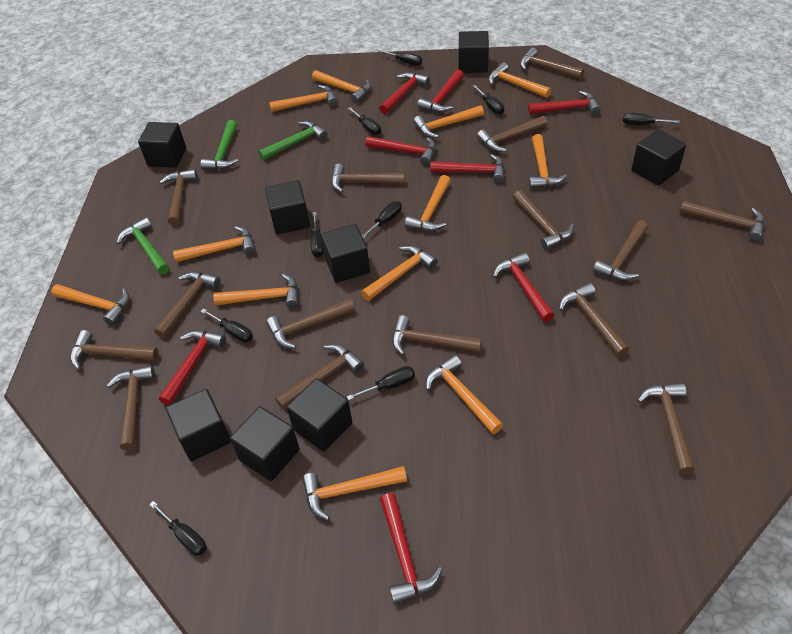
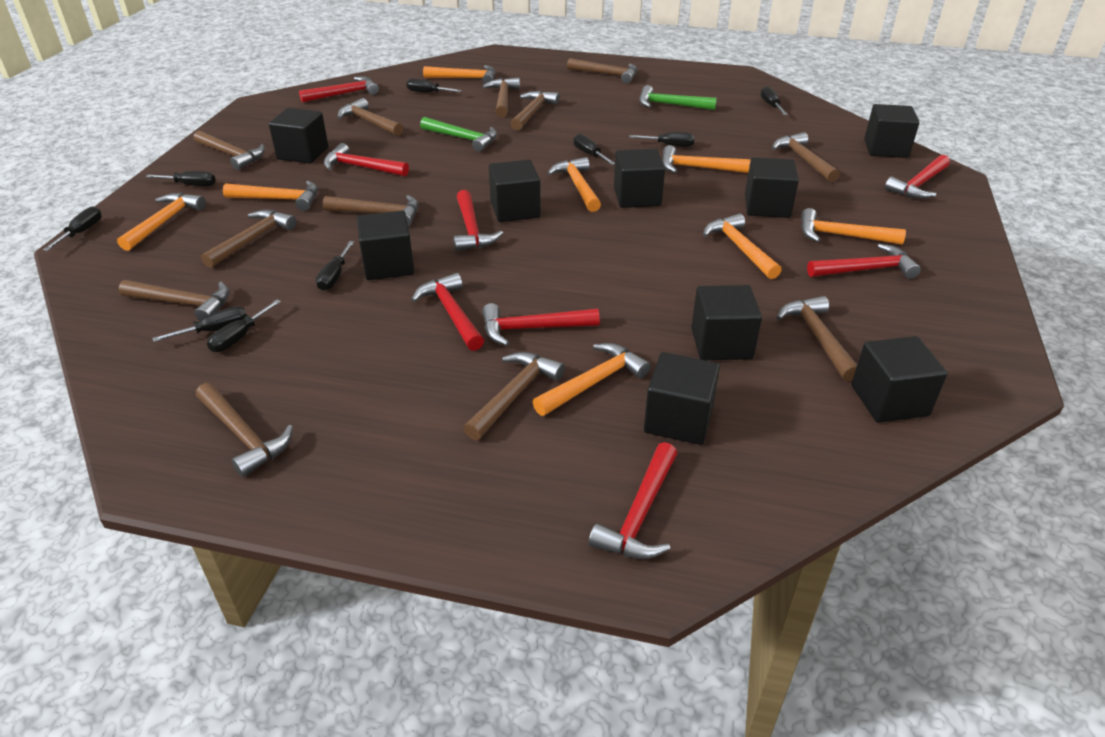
black cube: 8 -> 9
brown hammer: 15 -> 12
green hammer: 3 -> 2
orange hammer: 12 -> 8

